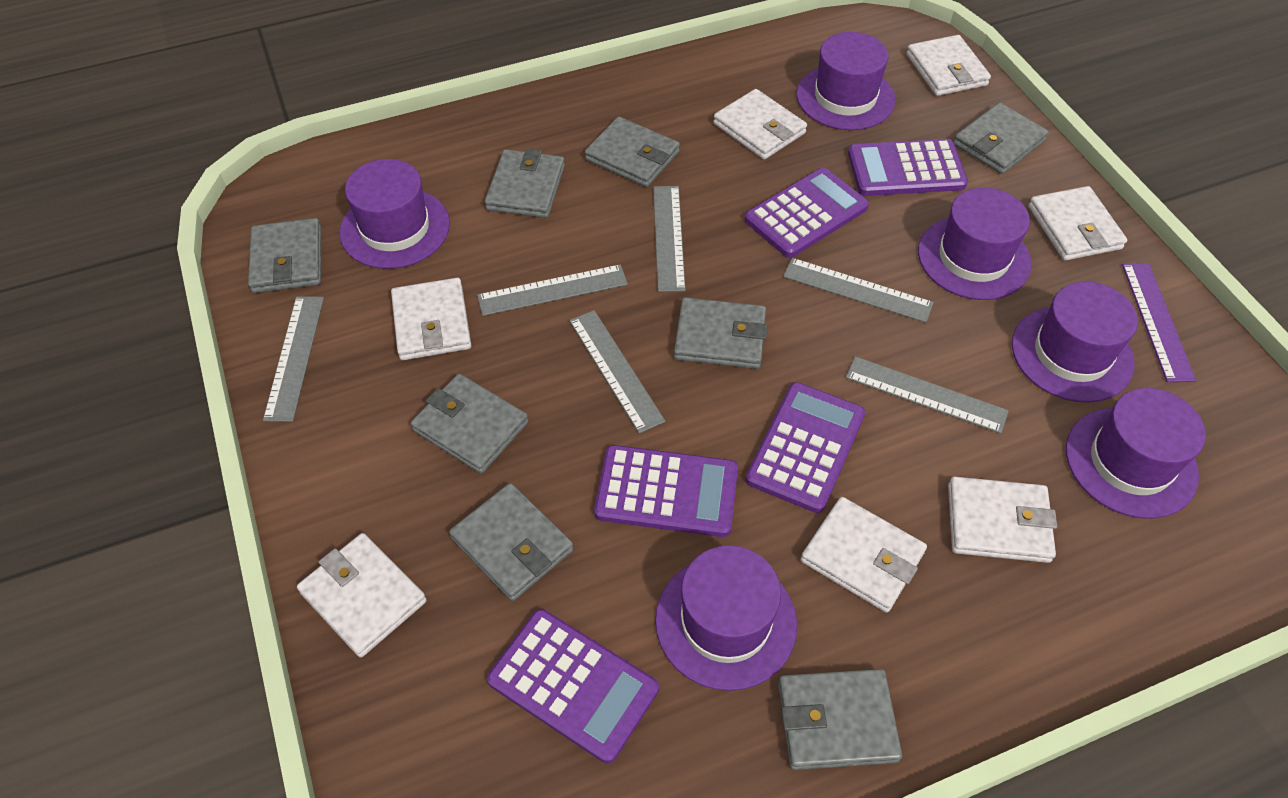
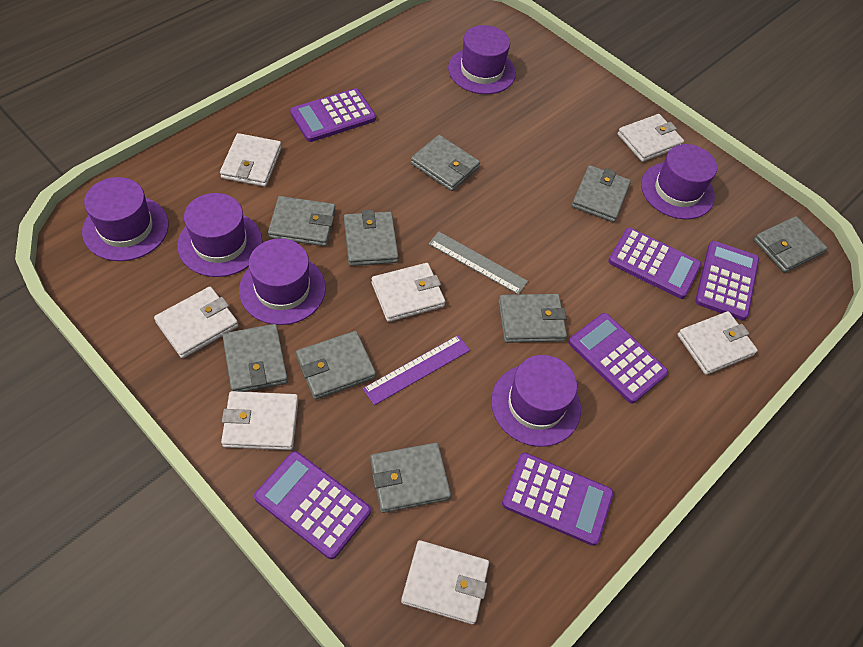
grey ruler: 6 -> 1
grey wallet: 8 -> 9
purple calculator: 5 -> 6

